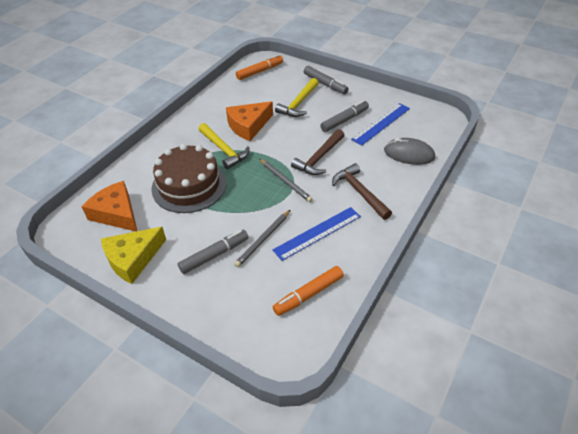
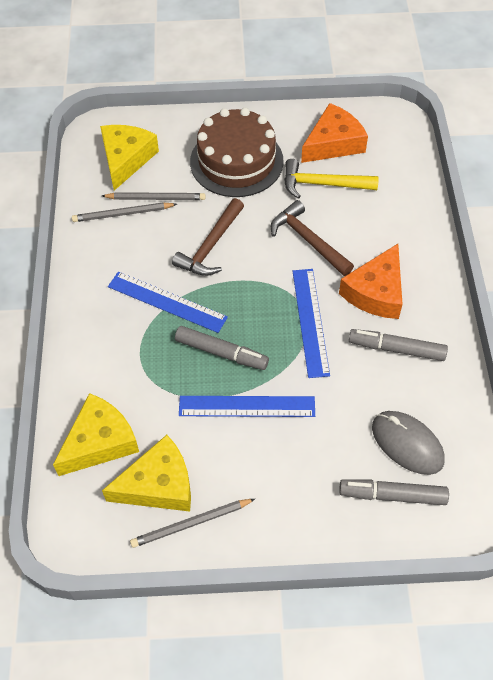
blue ruler: 2 -> 3
grey pencil: 2 -> 3
orange marker: 2 -> 0
yellow cheese: 1 -> 3
yellow hammer: 2 -> 1

